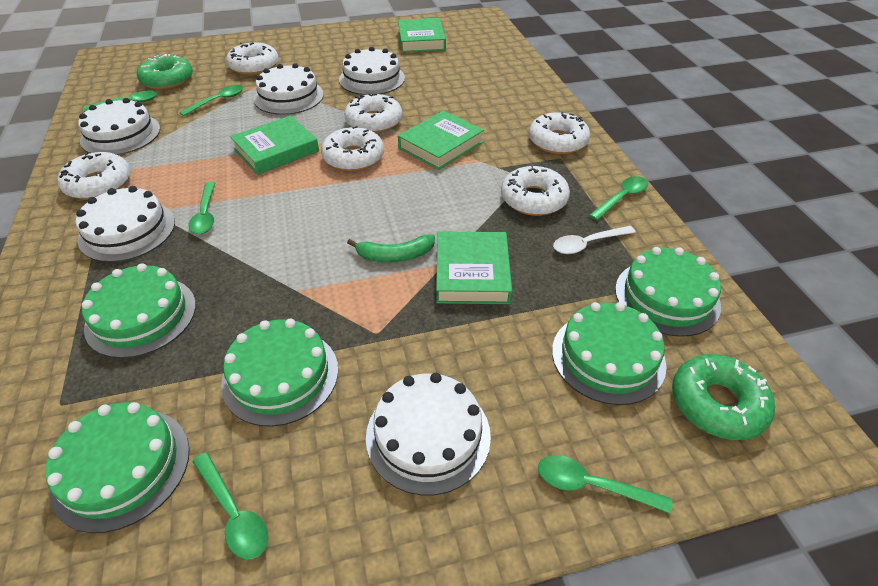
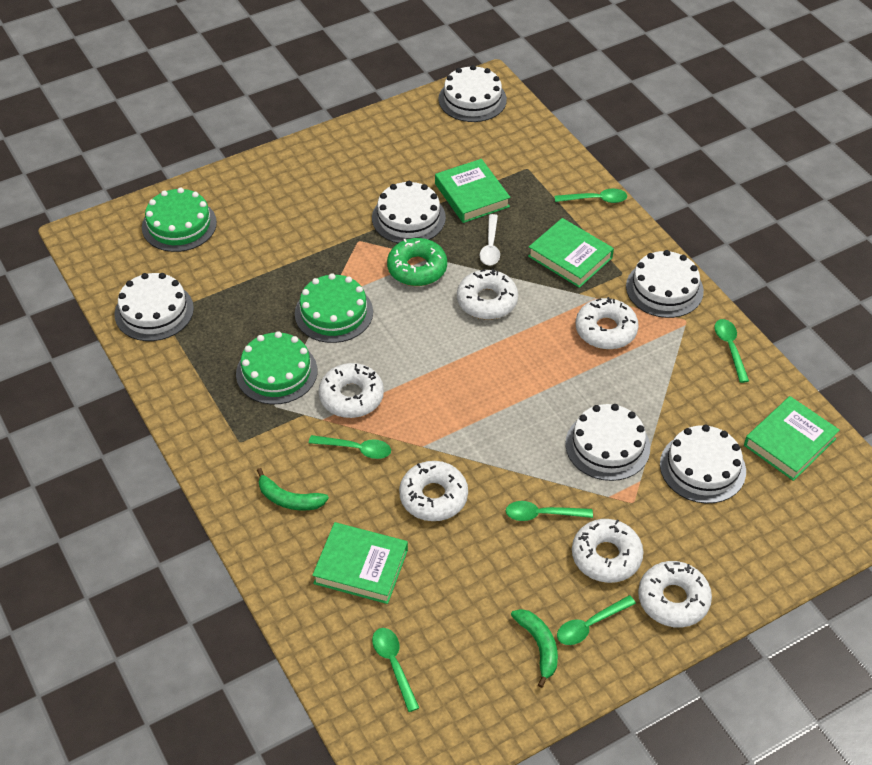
green banana: 1 -> 2
green cake: 5 -> 3
green donut: 2 -> 1
white cake: 5 -> 6

